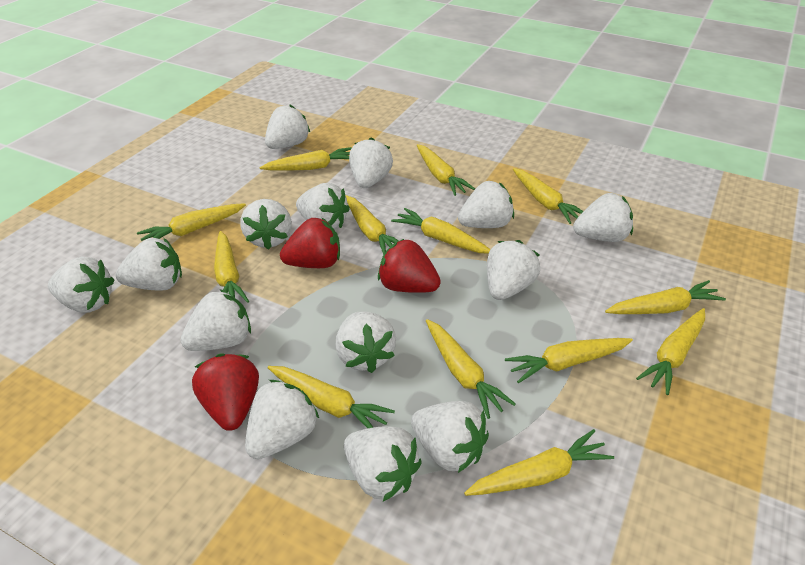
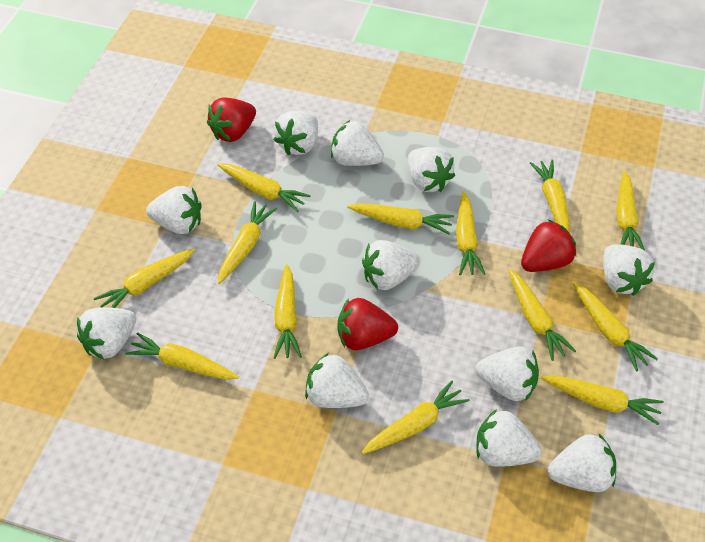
white strawberry: 14 -> 11

